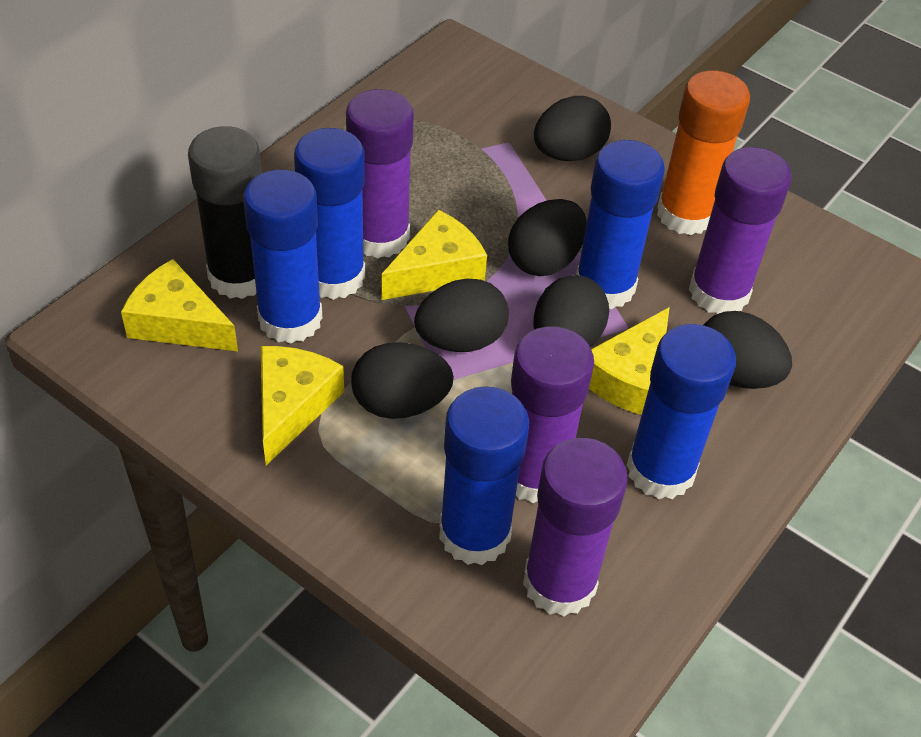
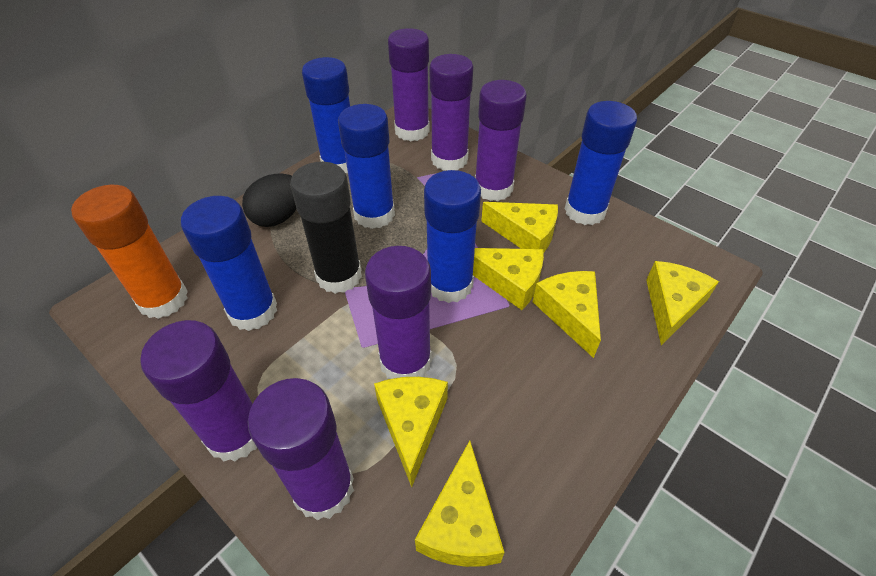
black egg: 6 -> 1
purple glue stick: 4 -> 6
yellow cheese: 4 -> 6

